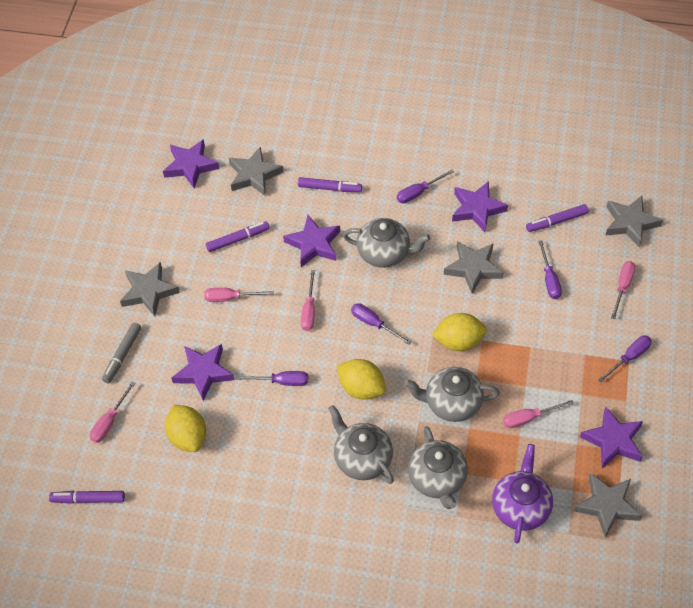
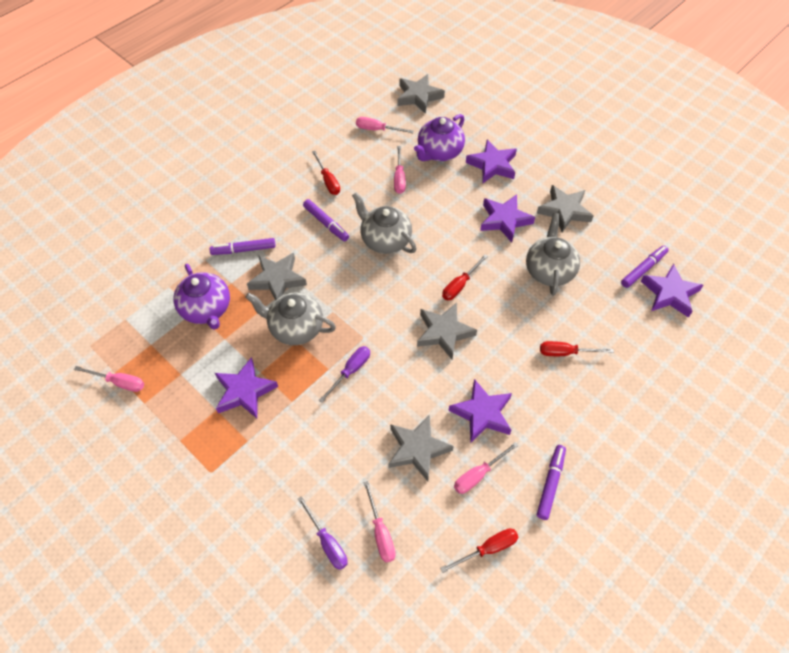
grey marker: 1 -> 0
grey teapot: 4 -> 3
purple screwdriver: 5 -> 2
purple teapot: 1 -> 2
red screwdriver: 0 -> 4
yellow lemon: 3 -> 0

